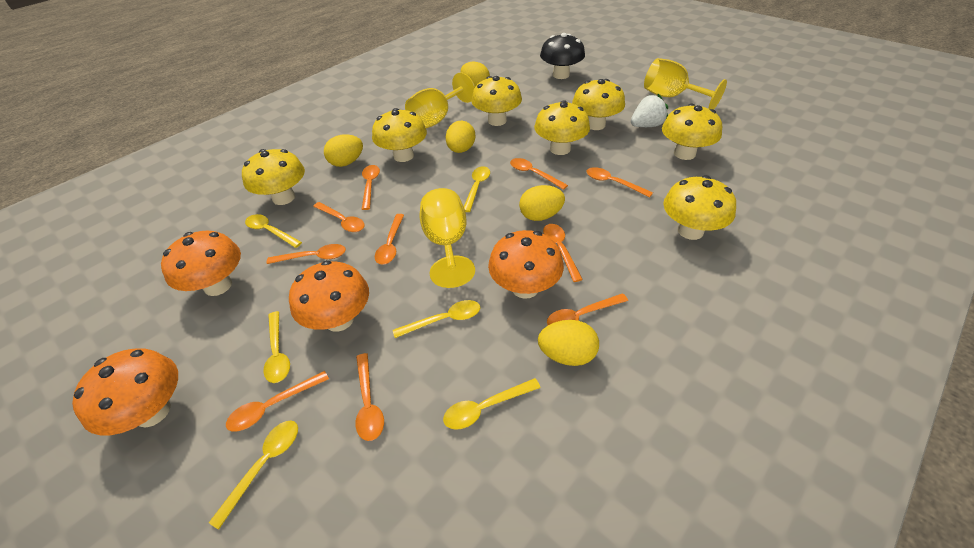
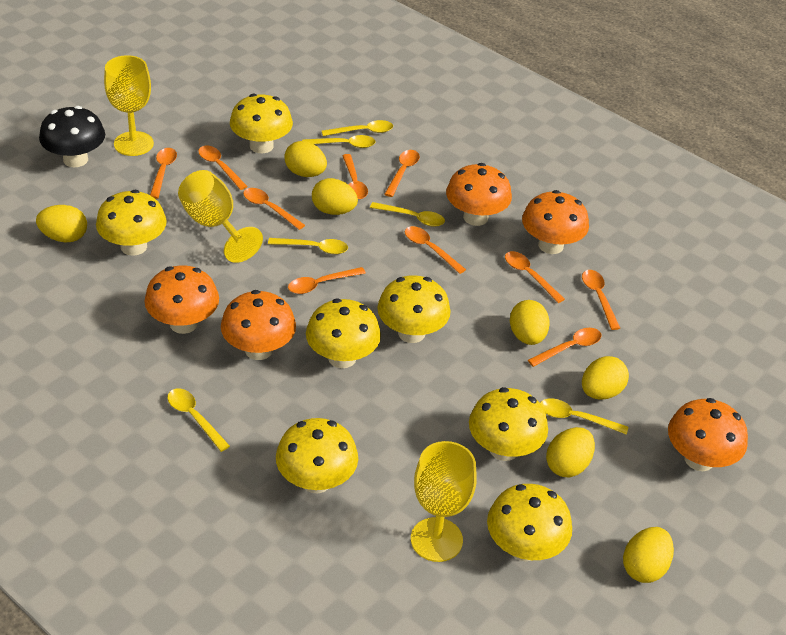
orange mushroom: 4 -> 5
white strawberry: 1 -> 0
yellow egg: 5 -> 7

